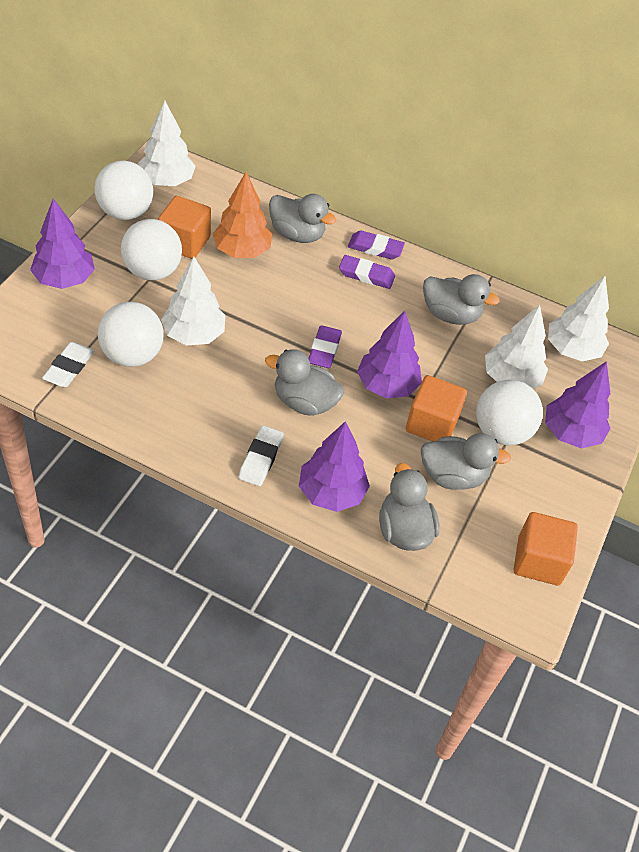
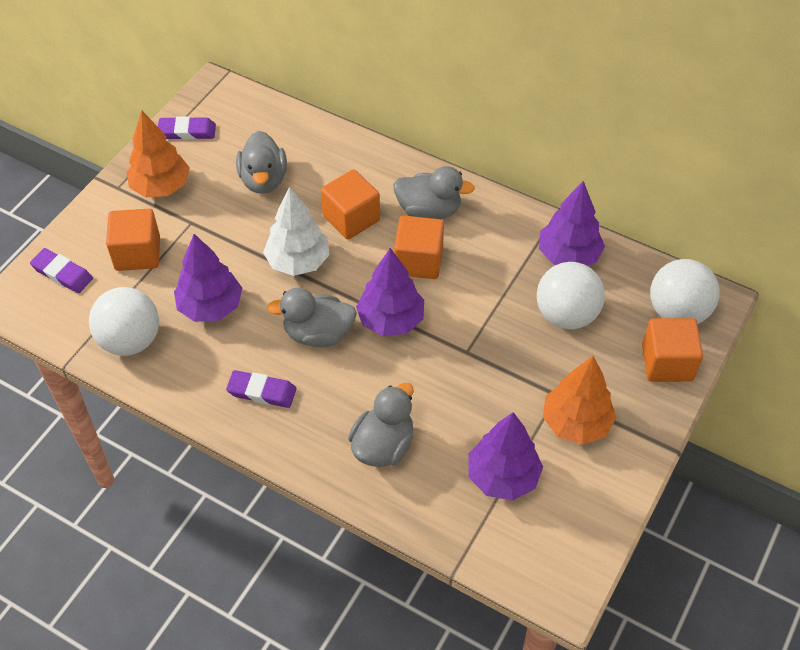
grey duck: 5 -> 4
orange cube: 3 -> 4
orange tree: 1 -> 2
white ball: 4 -> 3
white eraser: 2 -> 0
white tree: 4 -> 1

